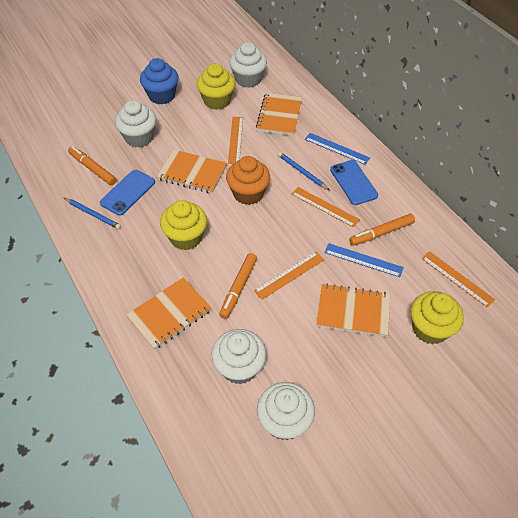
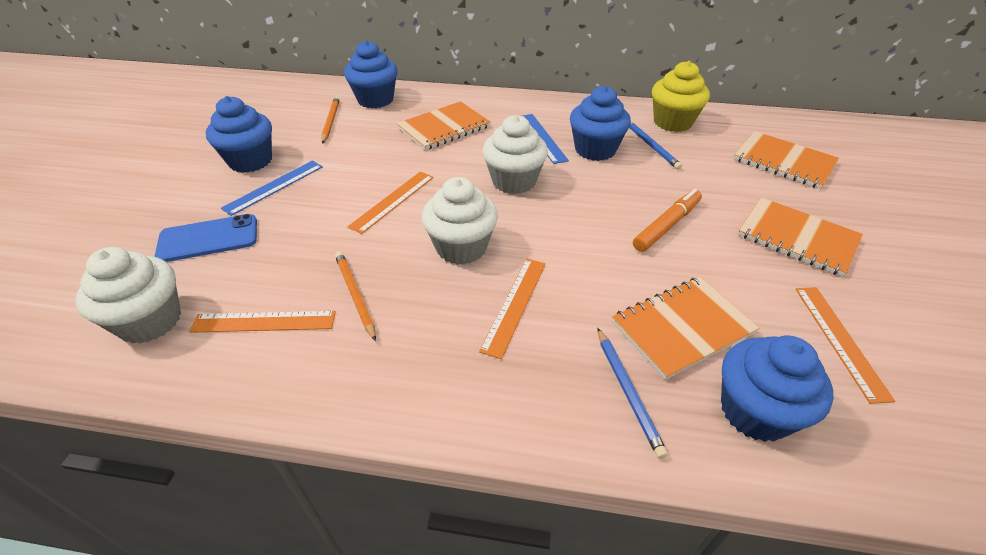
blue cupcake: 1 -> 4
blue phone: 2 -> 1
orange cupcake: 1 -> 0
orange marker: 3 -> 1
orange pencil: 0 -> 2
white cupcake: 4 -> 3
yellow cupcake: 3 -> 1

